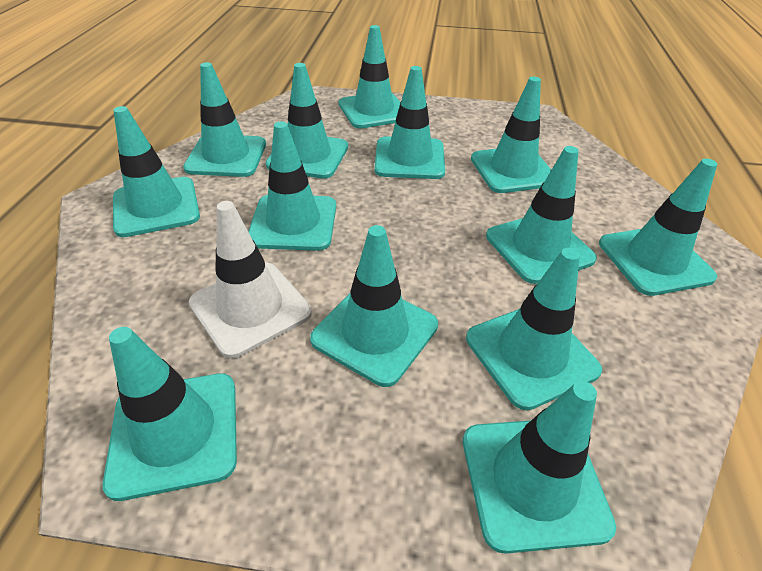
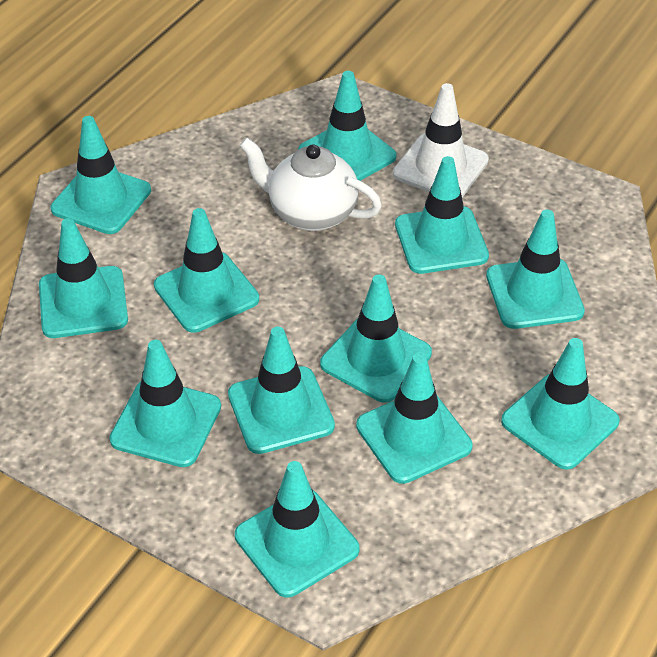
turquoise traffic cone: 13 -> 12
white teapot: 0 -> 1

